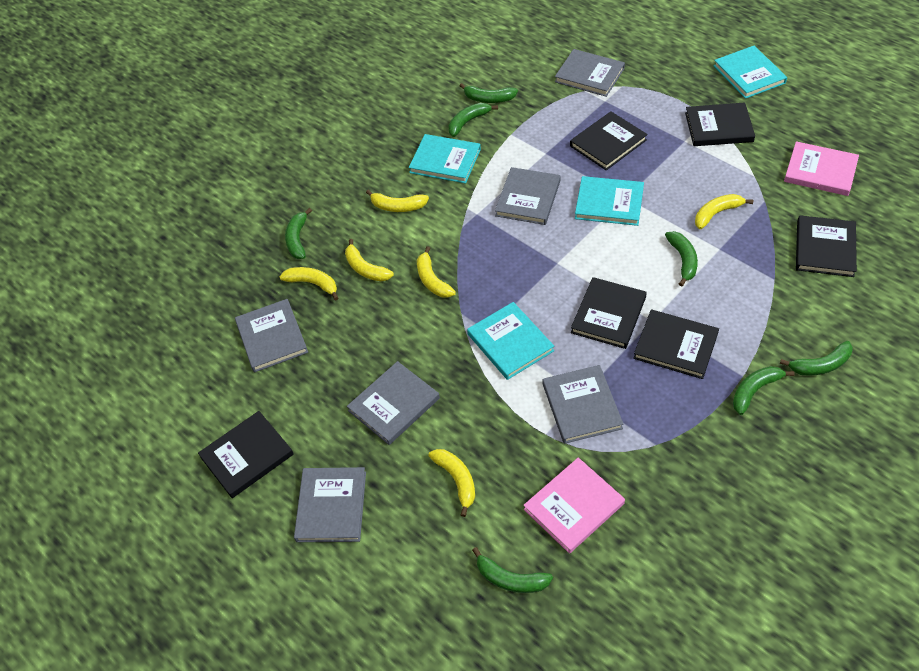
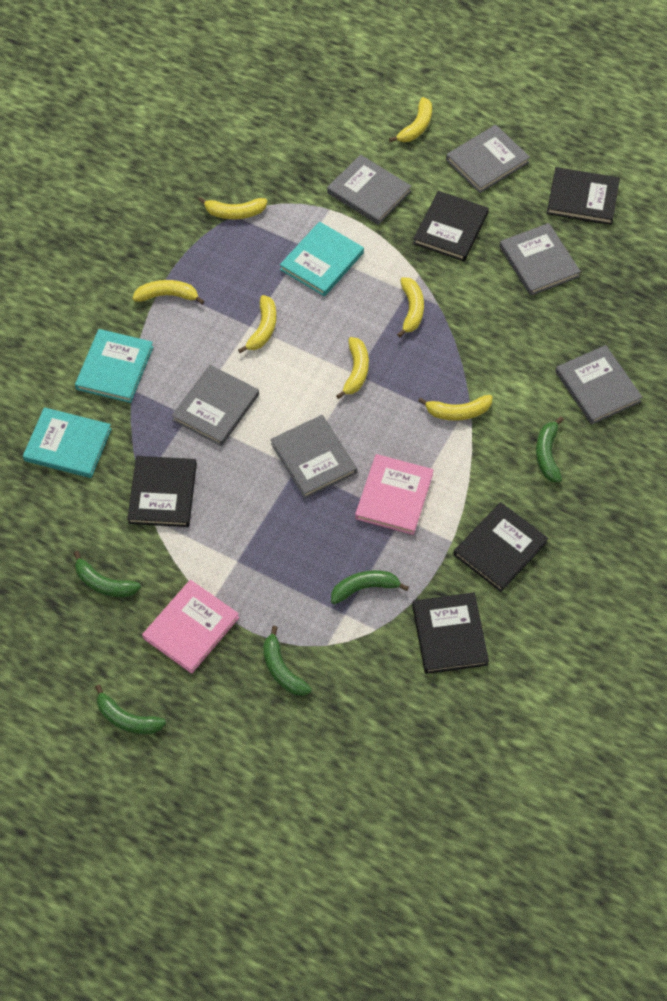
black book: 6 -> 5
green banana: 7 -> 5
turquoise book: 4 -> 3
yellow banana: 6 -> 7

